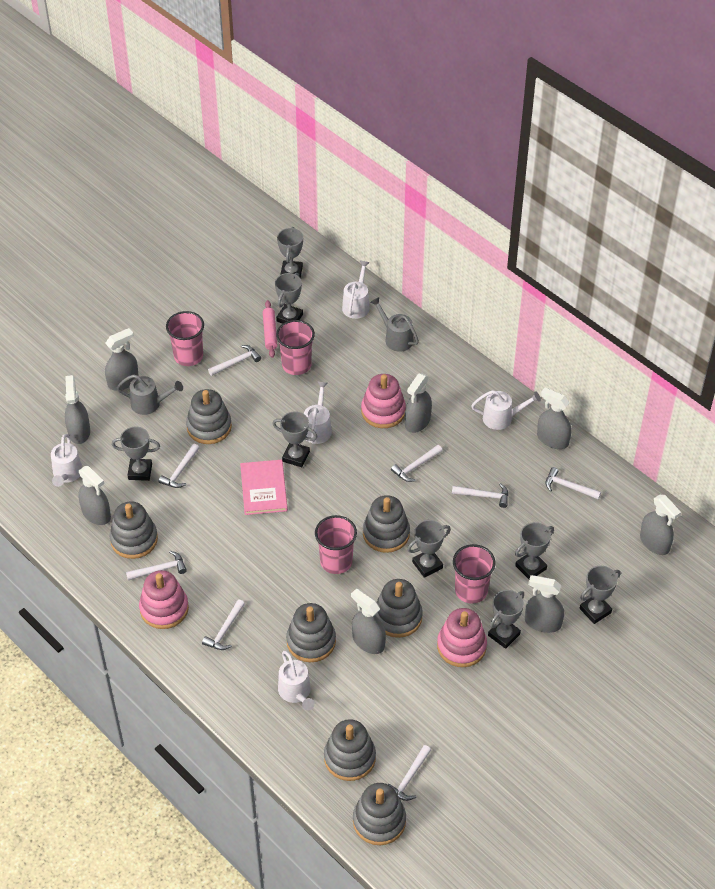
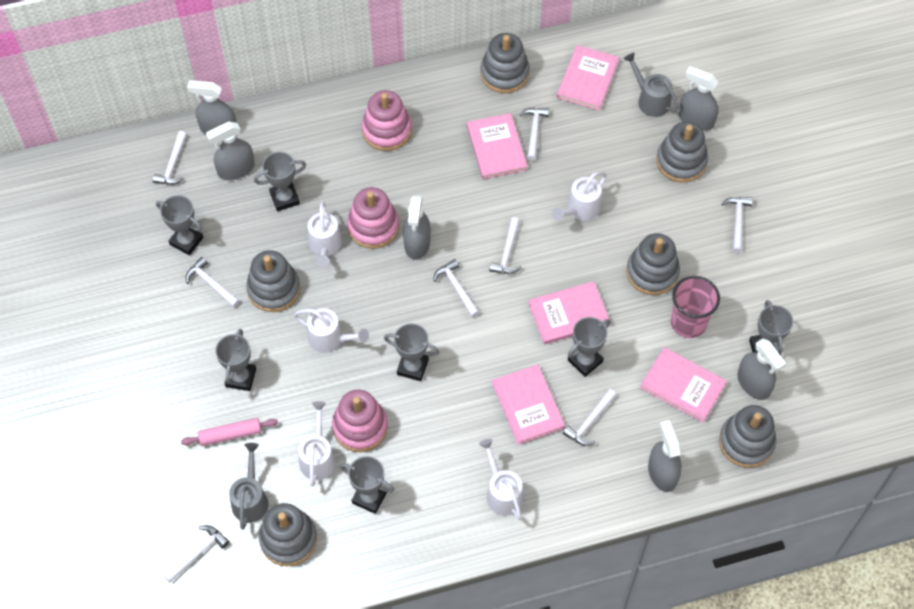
grey spray bottle: 8 -> 6
grey stacking toy: 7 -> 6
grey trophy: 8 -> 7
pink book: 1 -> 5
pink cup: 4 -> 1

